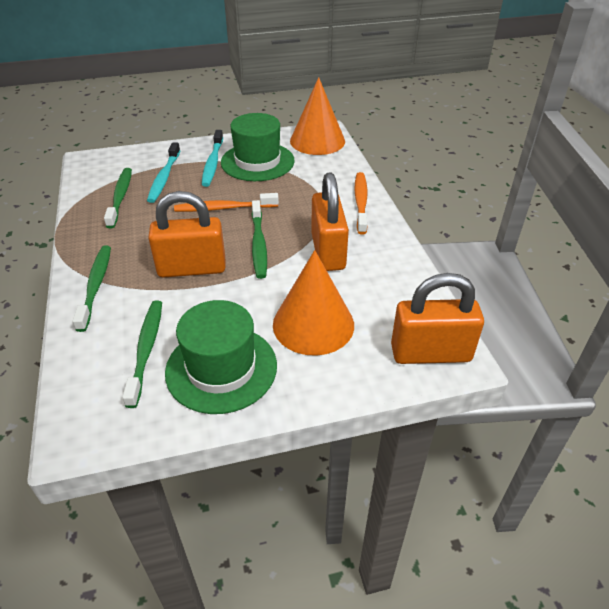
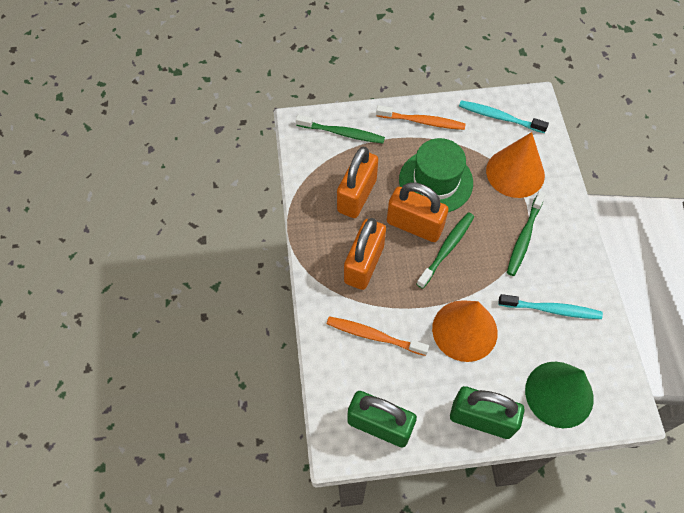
green cone: 0 -> 1
green hat: 2 -> 1
green padlock: 0 -> 2
green toothbrush: 4 -> 3

